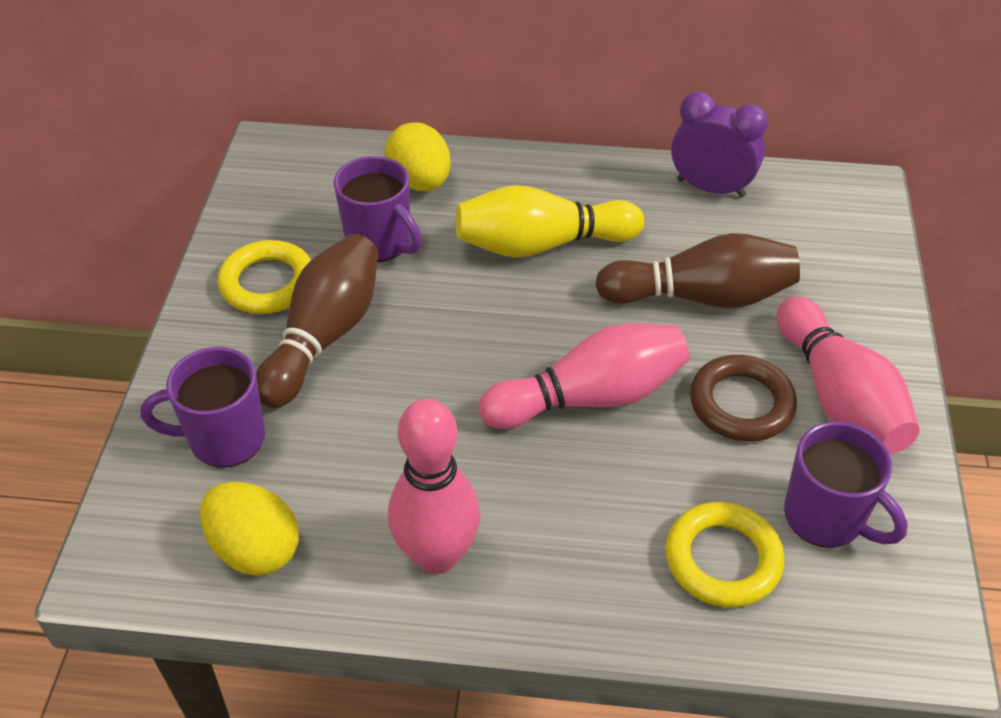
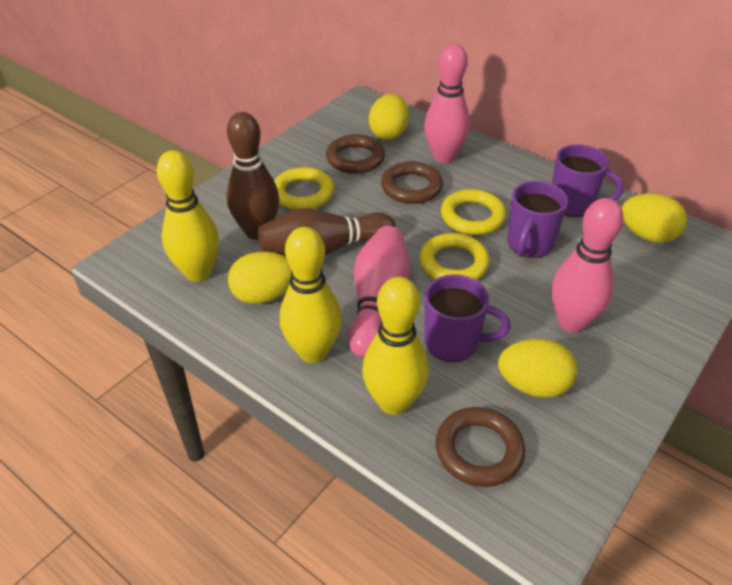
brown ring: 1 -> 3
purple clock: 1 -> 0
yellow bowling pin: 1 -> 3
yellow egg: 2 -> 4
yellow ring: 2 -> 3

